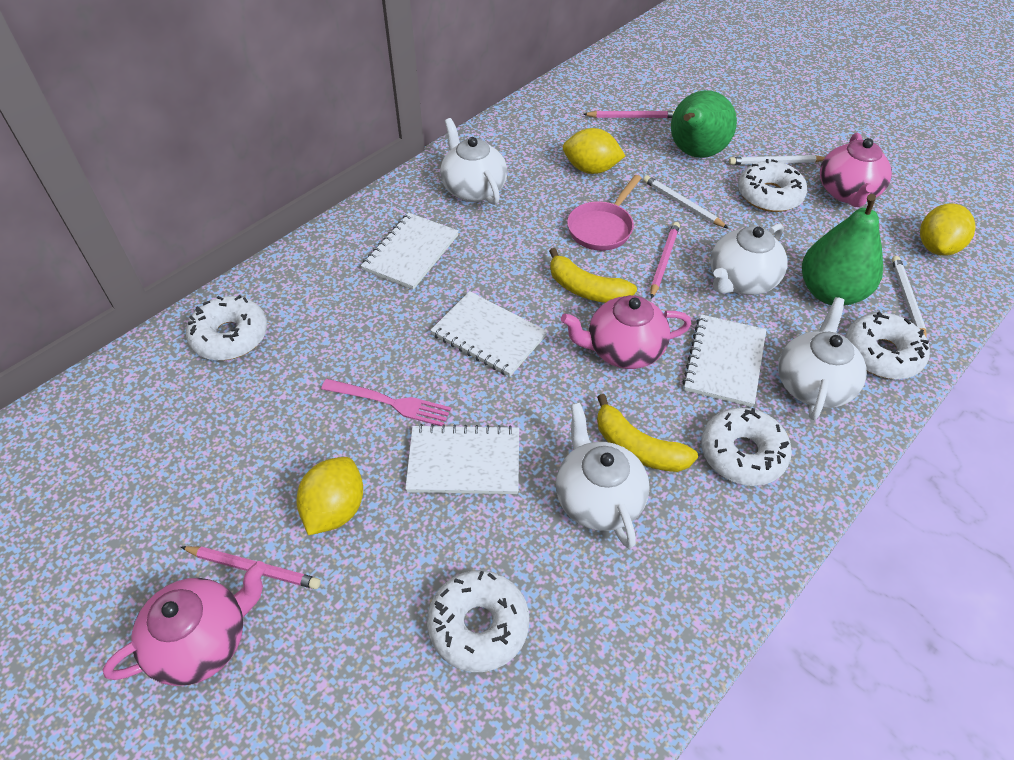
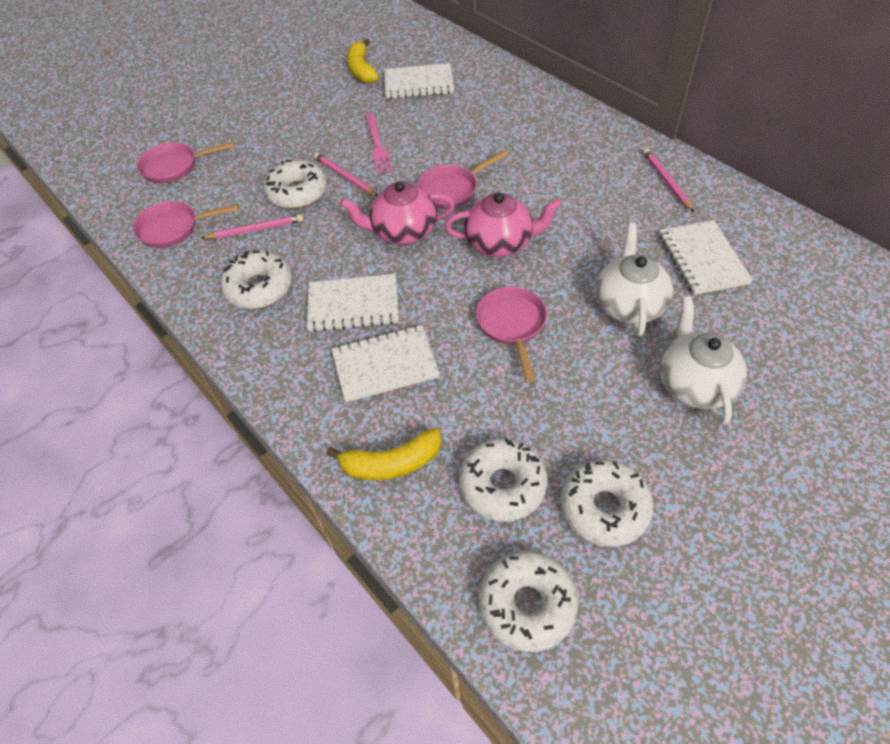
green pear: 2 -> 0
pink pan: 1 -> 4
pink teapot: 3 -> 2
white pencil: 3 -> 0
white teapot: 4 -> 2
yellow lemon: 3 -> 0

